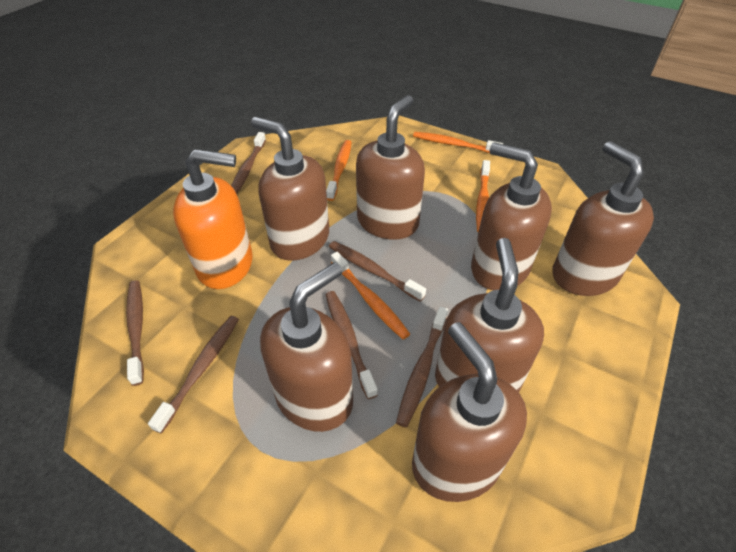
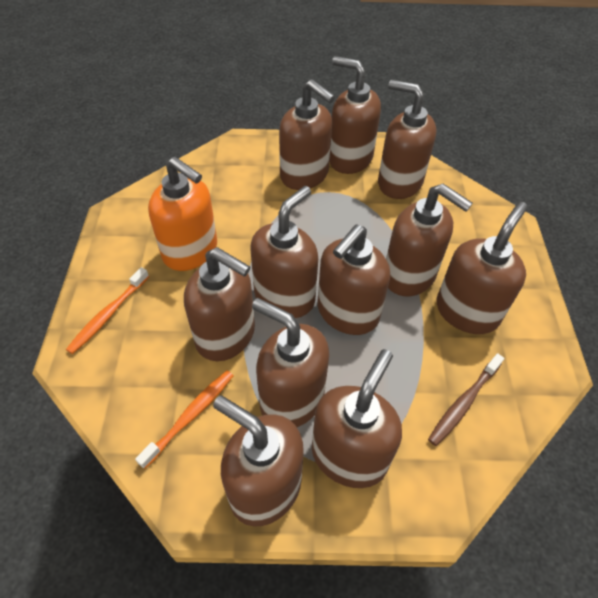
brown soap dispenser: 7 -> 11
brown toothbrush: 6 -> 1
orange toothbrush: 4 -> 2

